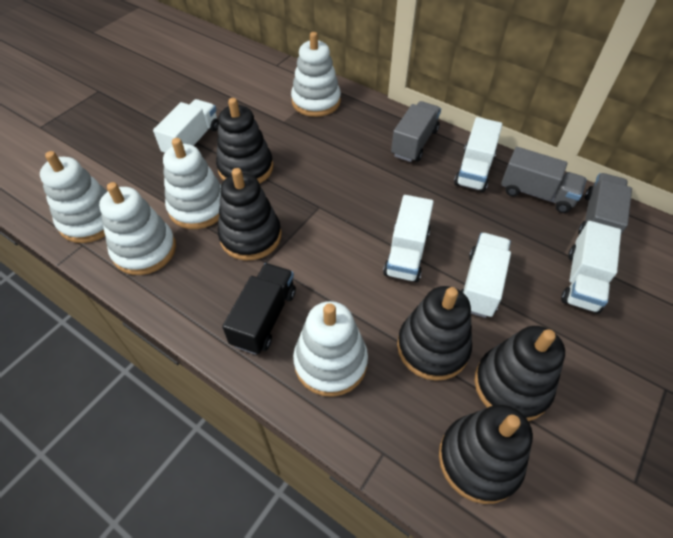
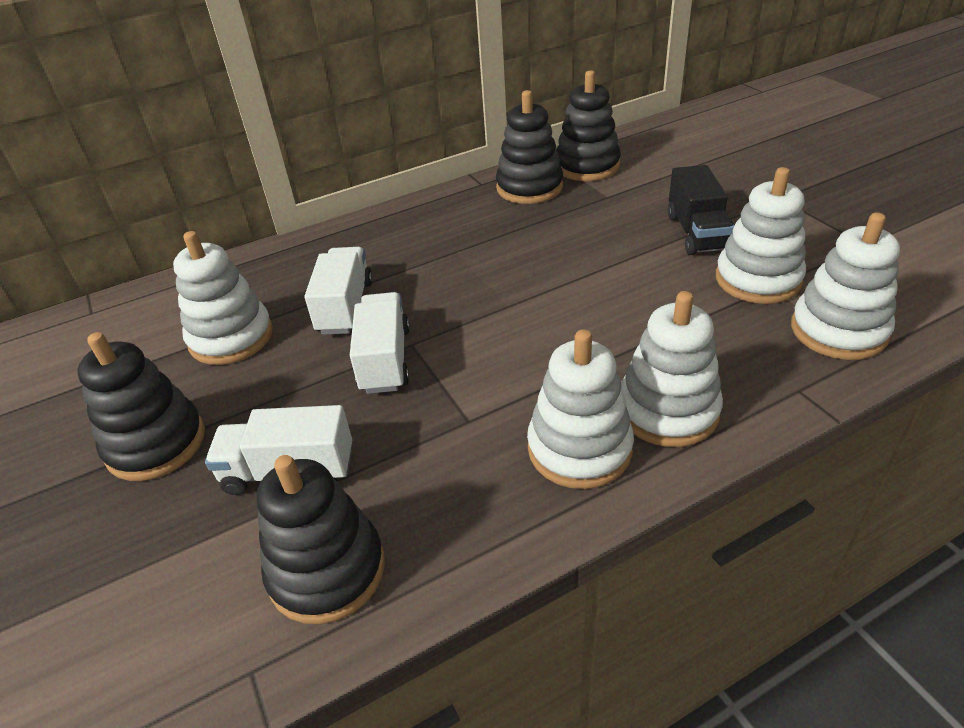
black stacking toy: 5 -> 4
grey truck: 3 -> 0
white truck: 5 -> 3

